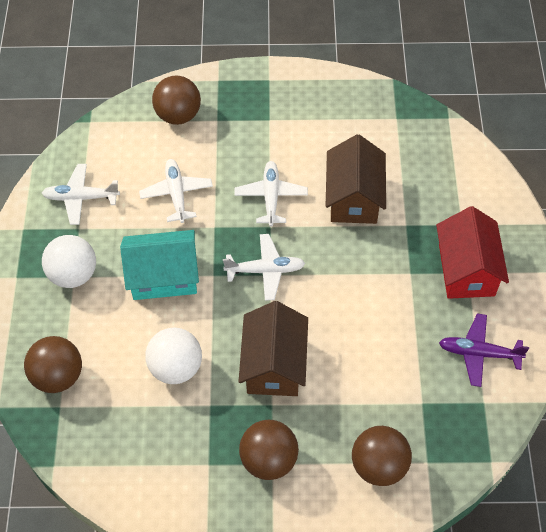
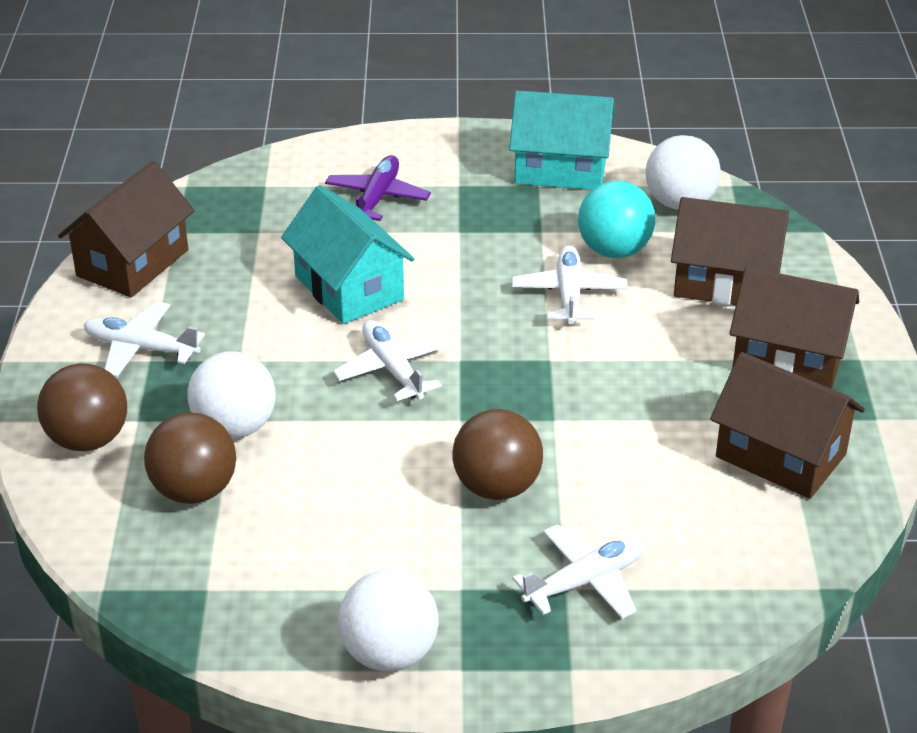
brown ball: 4 -> 3
brown house: 2 -> 4
red house: 1 -> 0
turquoise ball: 0 -> 1
turquoise house: 1 -> 2
white ball: 2 -> 3

